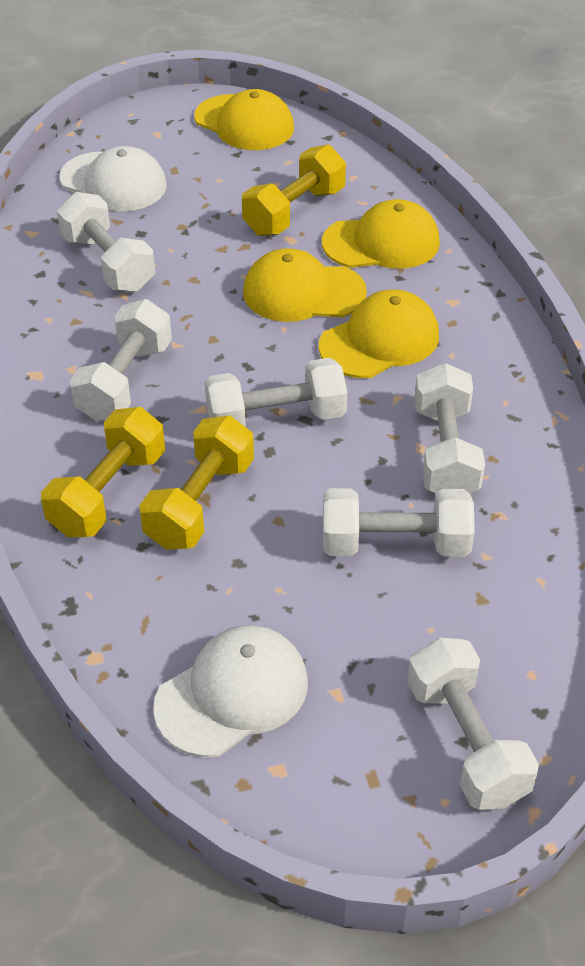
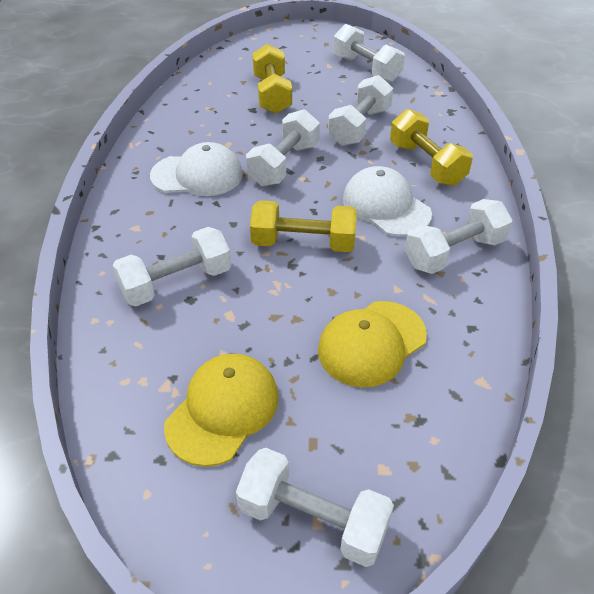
yellow cap: 4 -> 2

